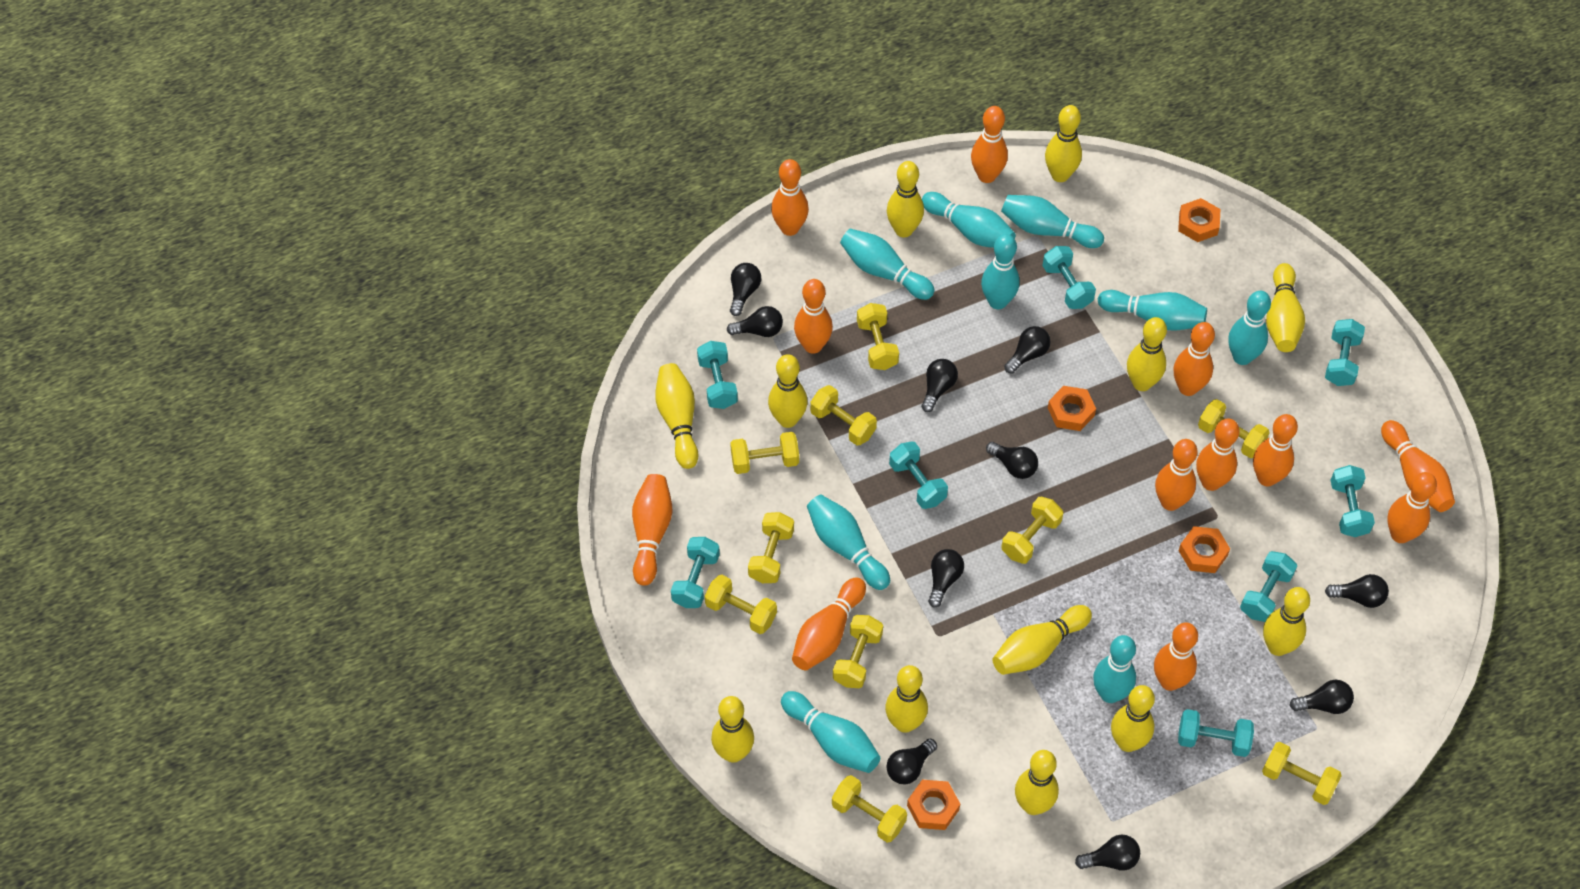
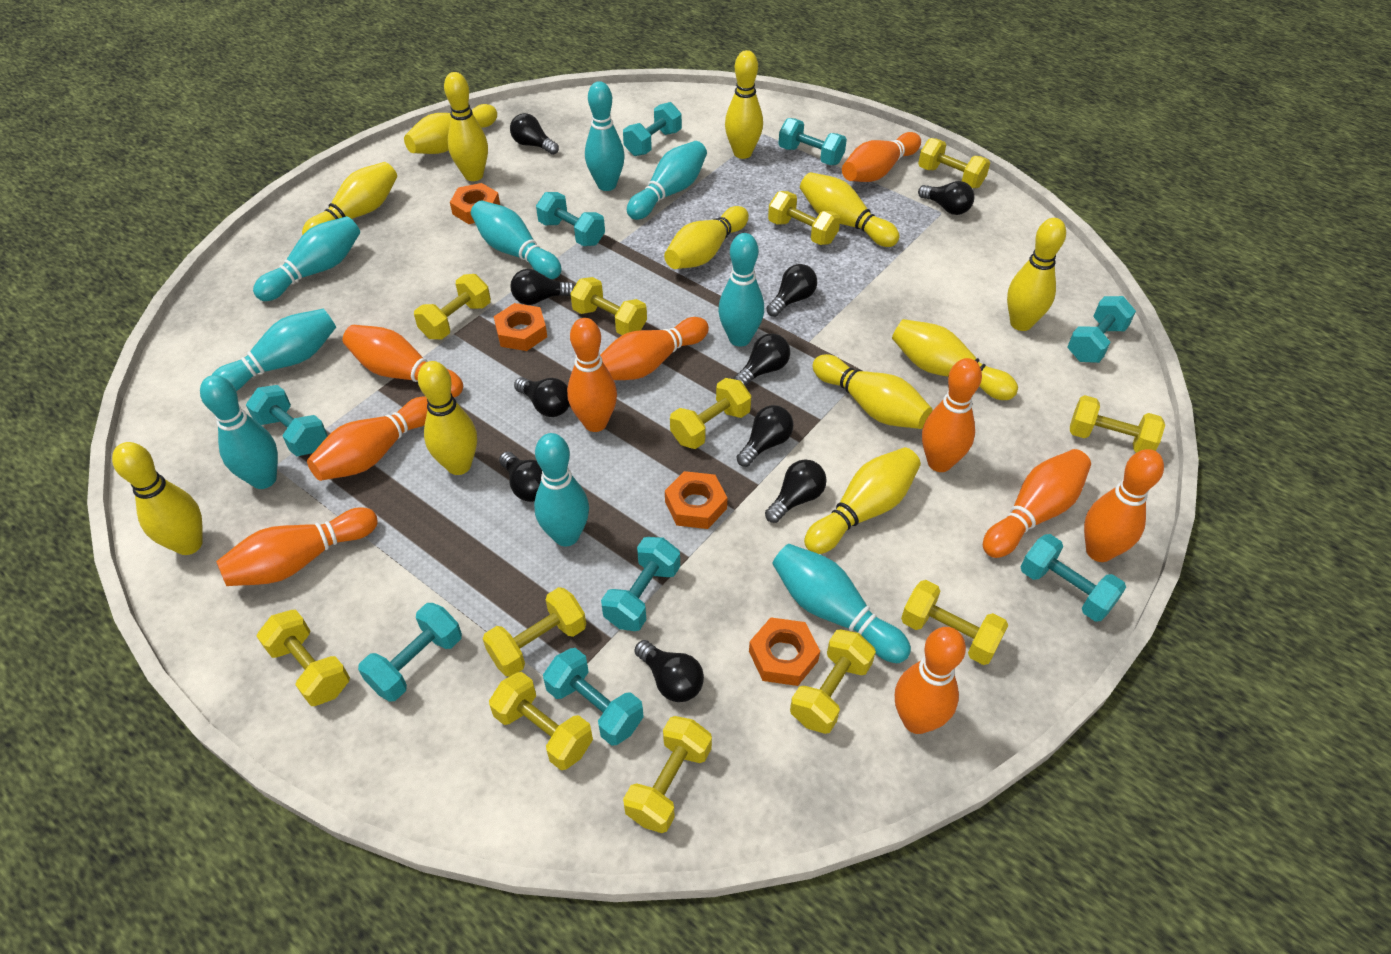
orange bowling pin: 12 -> 10
turquoise dumbbell: 8 -> 9
yellow dumbbell: 10 -> 12

